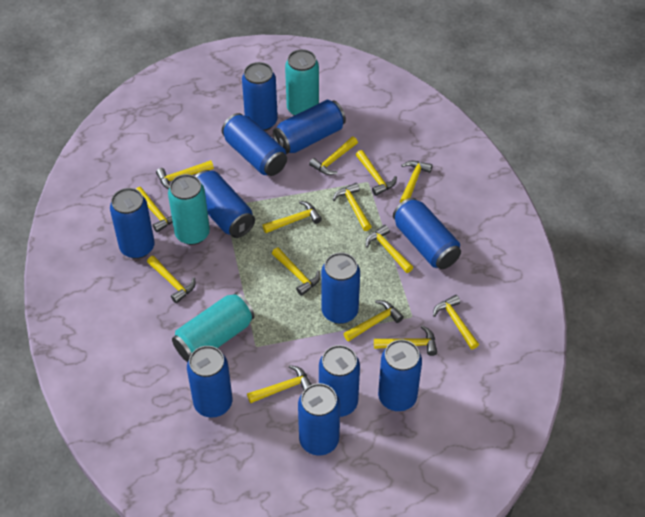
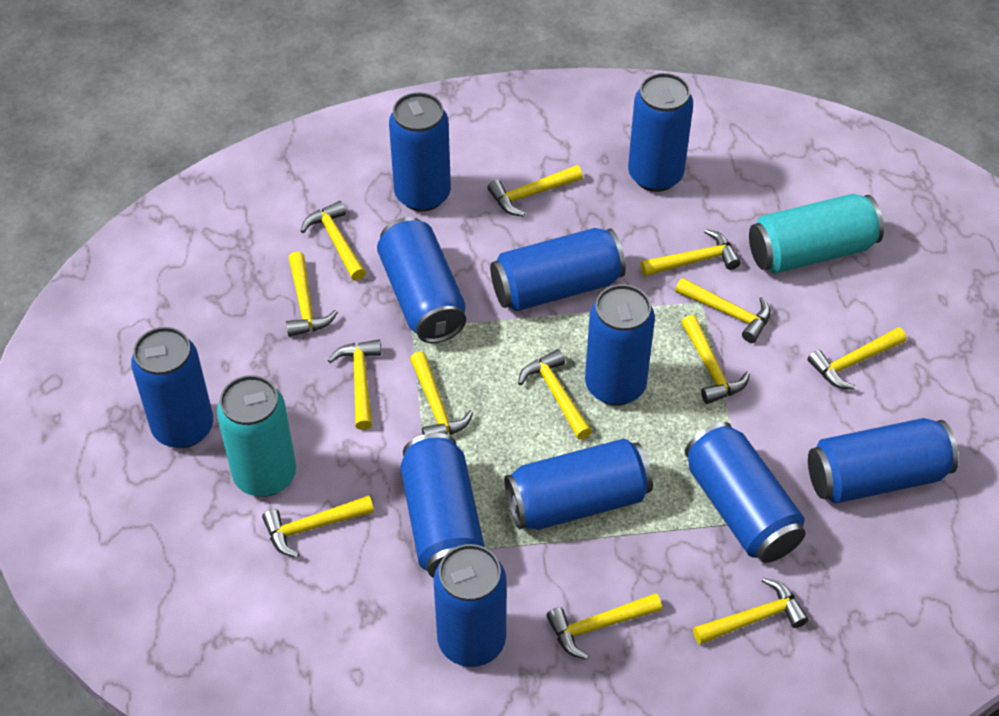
turquoise can: 3 -> 2
yellow hammer: 14 -> 13

